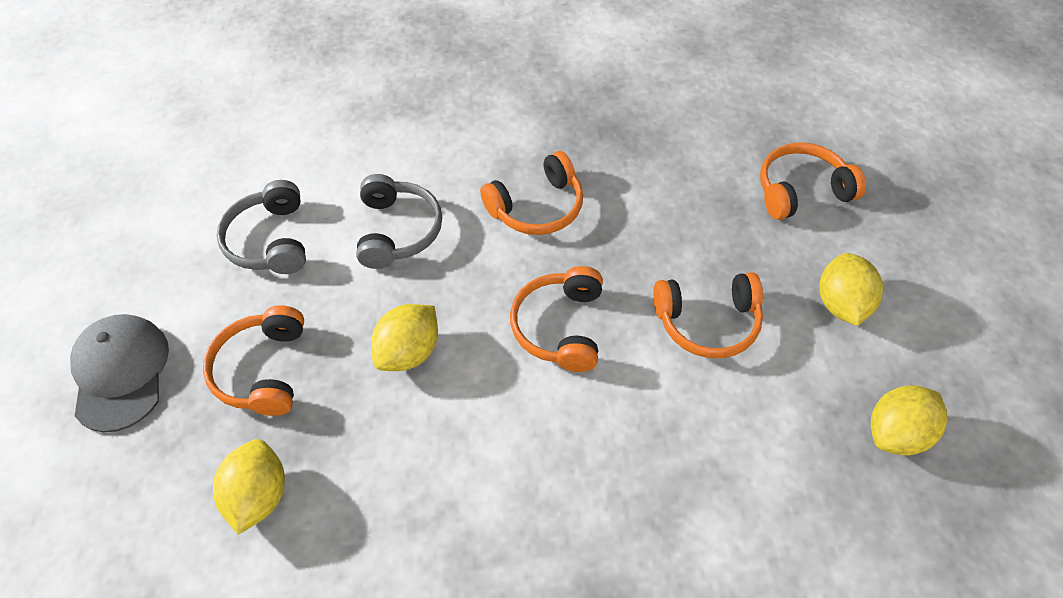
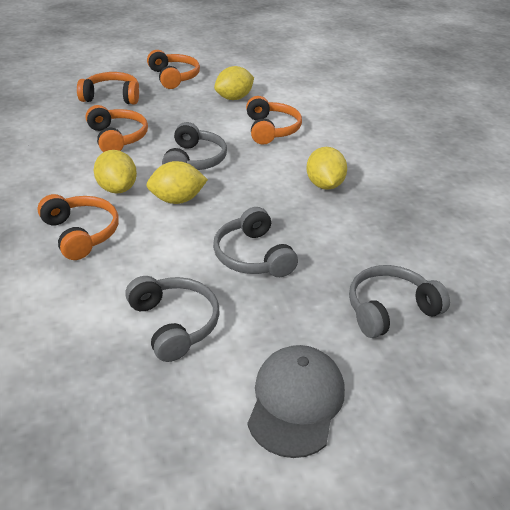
grey headphones: 2 -> 4

